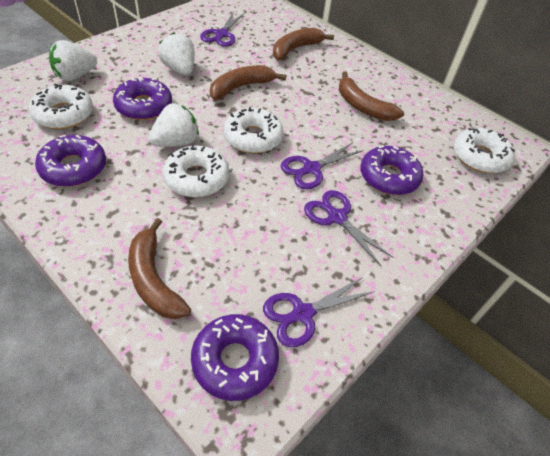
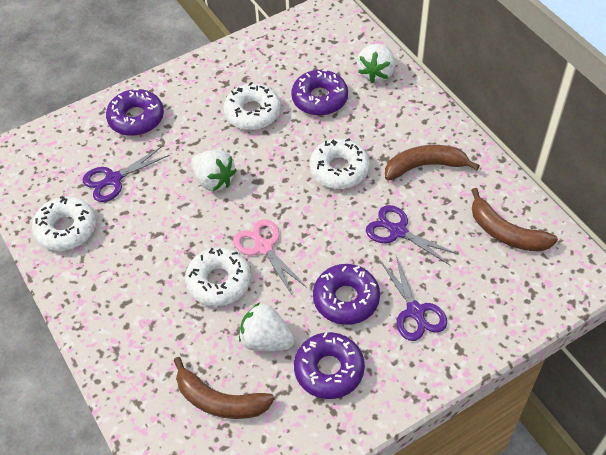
brown banana: 4 -> 3
pink scissors: 0 -> 1
purple scissors: 4 -> 3

